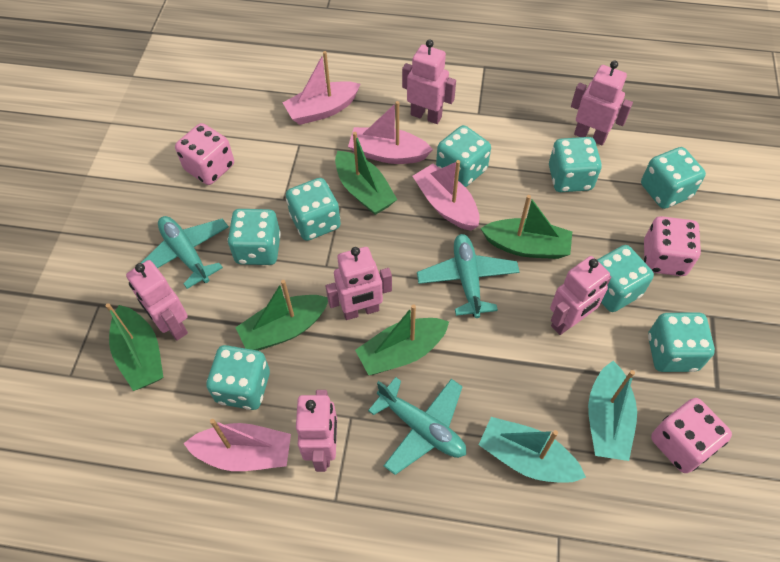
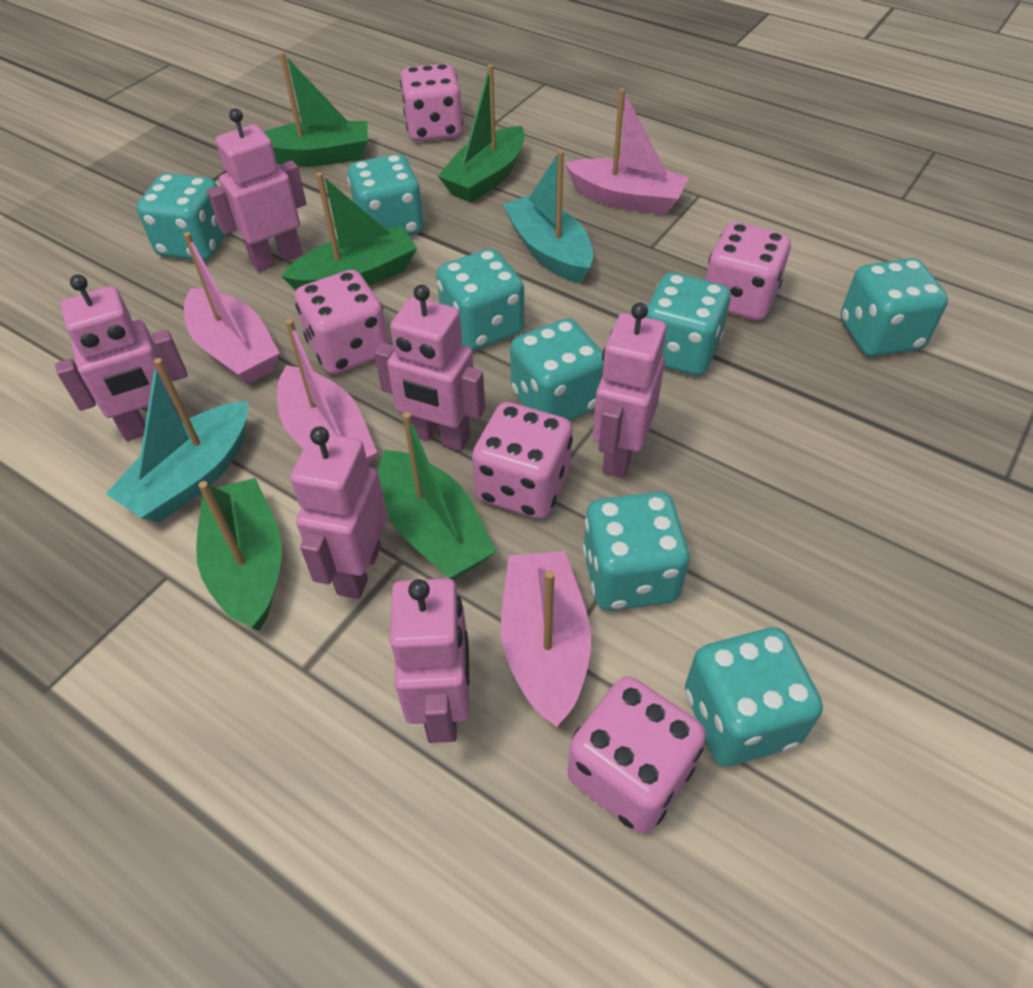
pink dice: 3 -> 5
turquoise plane: 3 -> 0

